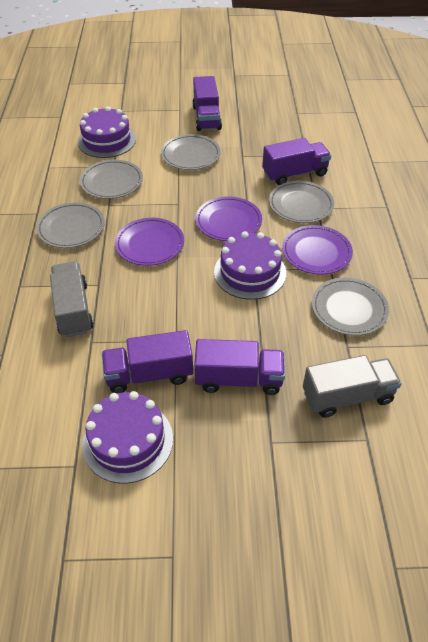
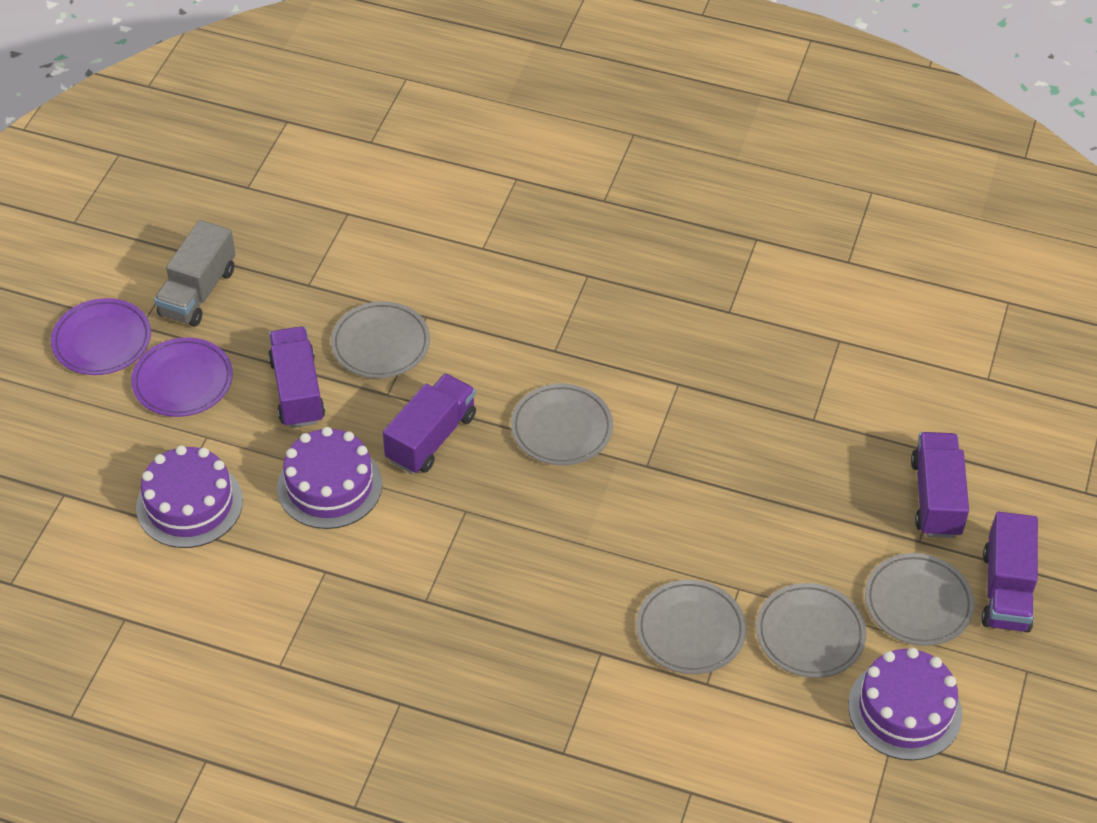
grey truck: 2 -> 1
purple plate: 3 -> 2

